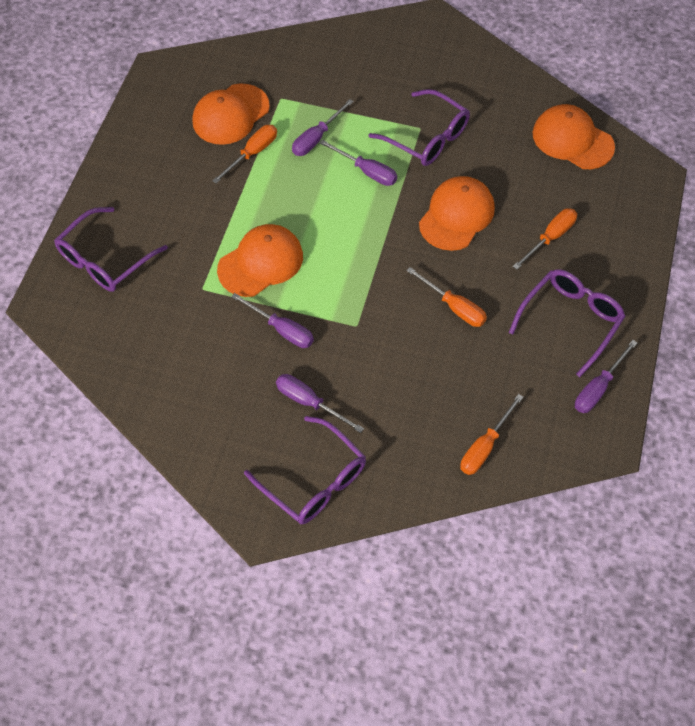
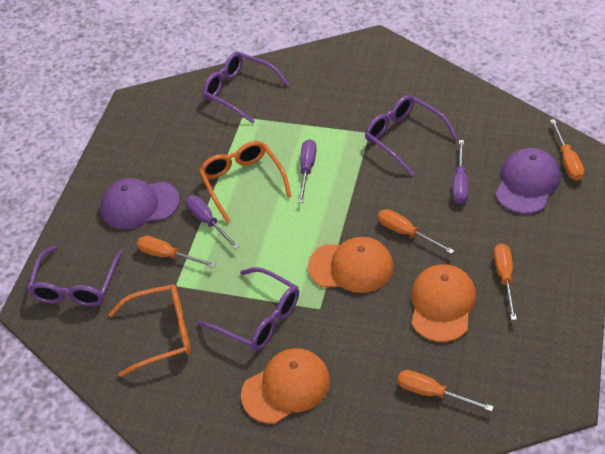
orange cap: 4 -> 3
orange glasses: 0 -> 2
orange screwdriver: 4 -> 5
purple cap: 0 -> 2
purple screwdriver: 5 -> 3

